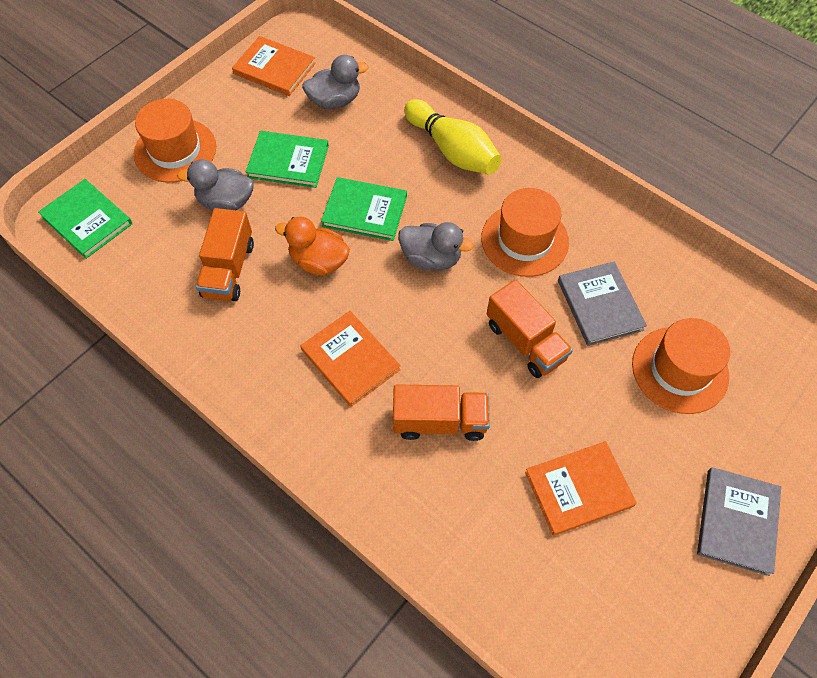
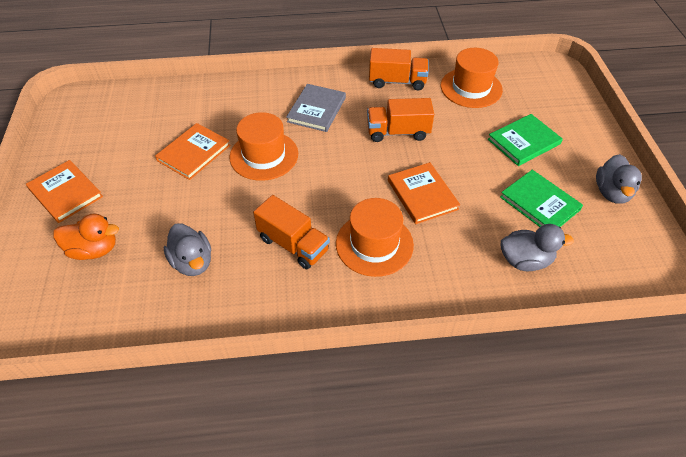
green book: 3 -> 2
grey book: 2 -> 1
yellow bowling pin: 1 -> 0

